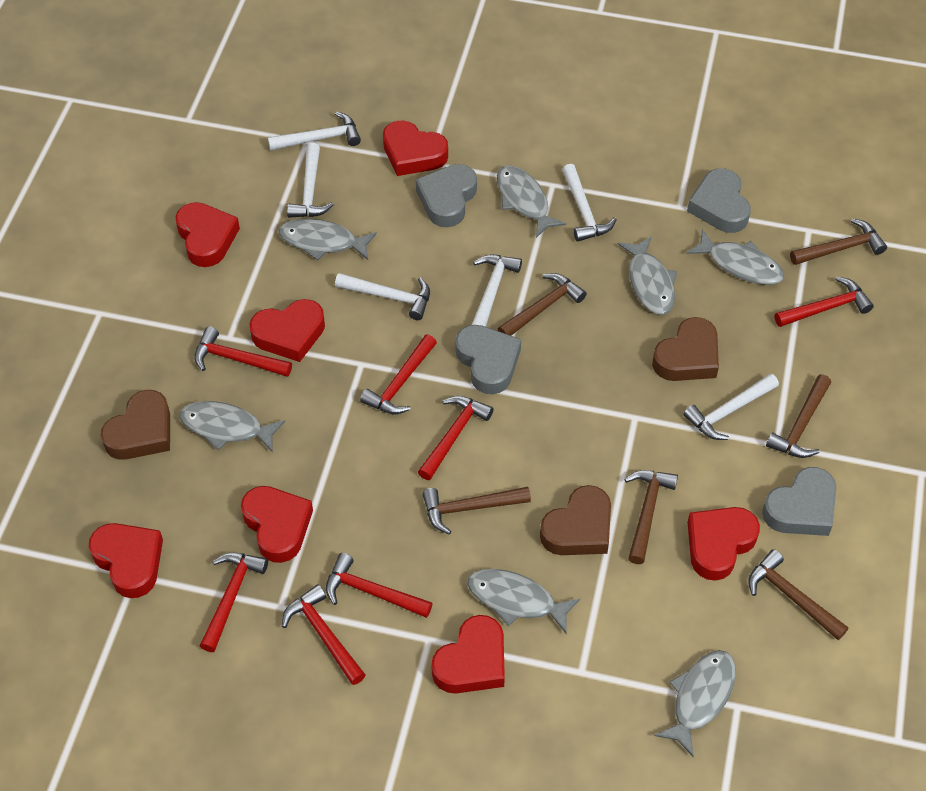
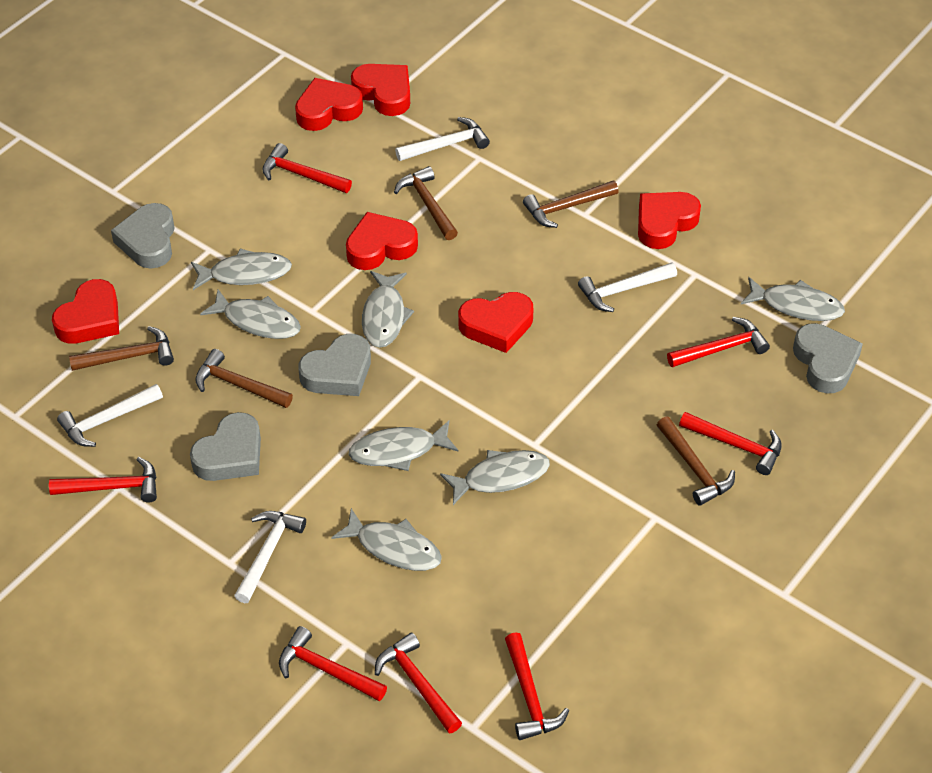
brown hammer: 6 -> 5
brown heart: 3 -> 0
red heart: 7 -> 6
white hammer: 6 -> 4

